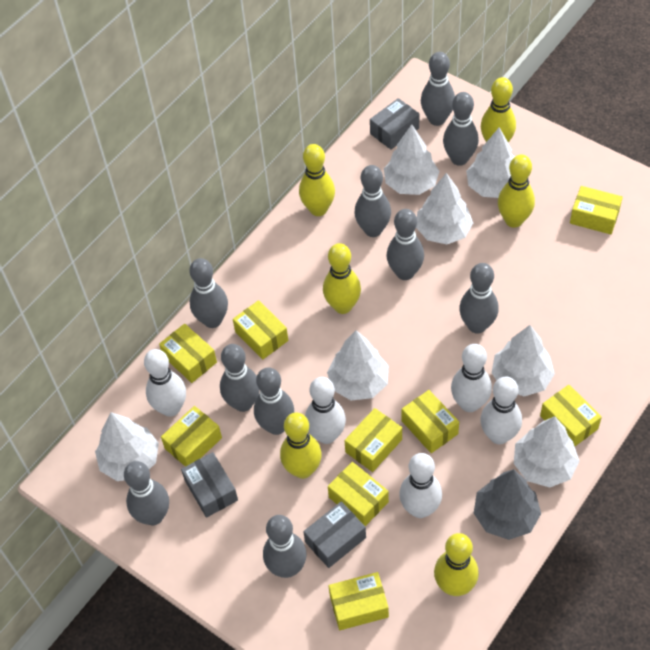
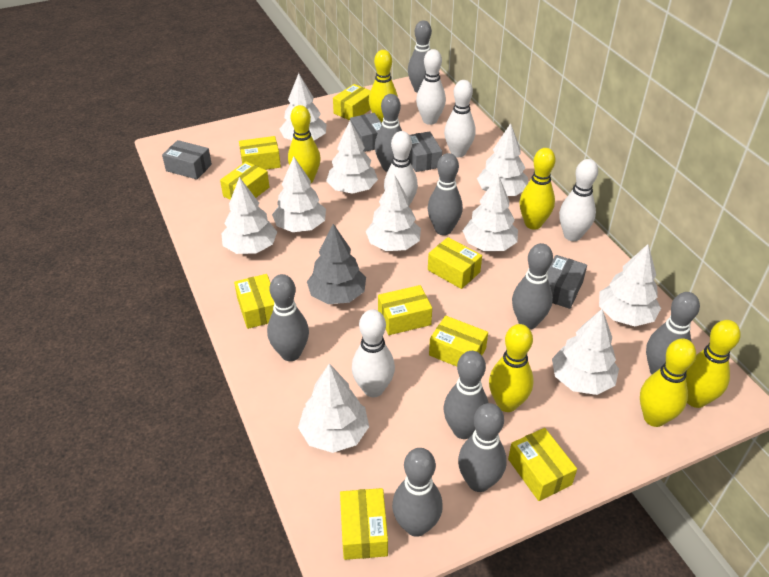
grey bowling pin: 10 -> 9
grey box: 3 -> 4
white tree: 7 -> 10

